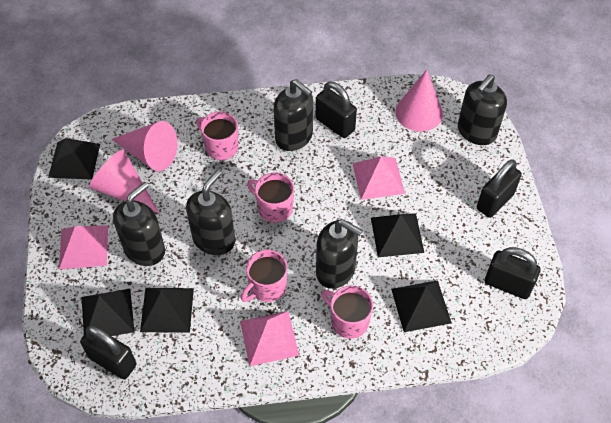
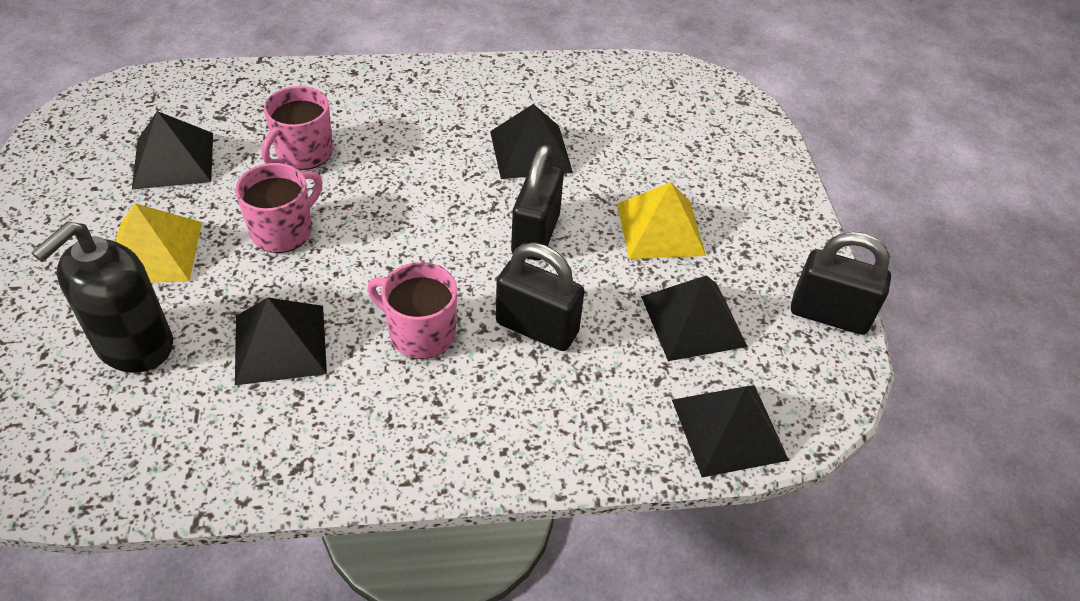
black padlock: 4 -> 3
black soap dispenser: 5 -> 1
pink cone: 3 -> 0
pink mug: 4 -> 3
pink pyramid: 3 -> 0
yellow pyramid: 0 -> 2

